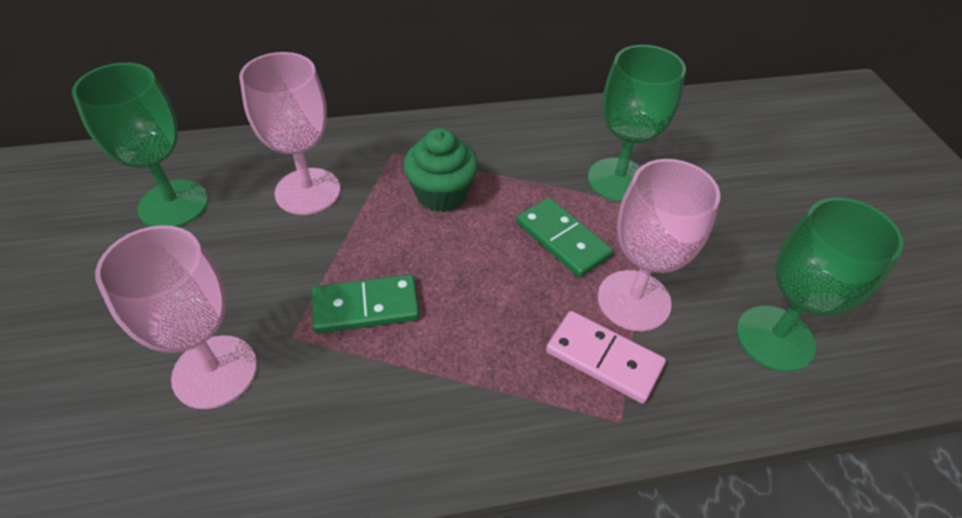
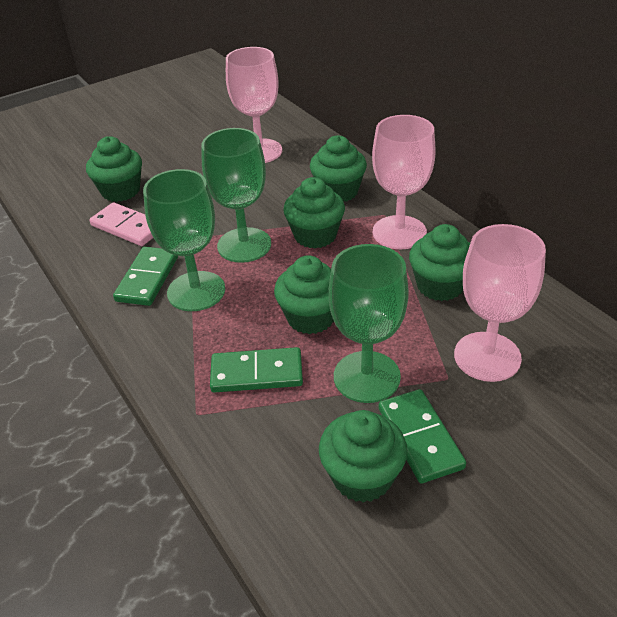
green cupcake: 1 -> 6
green domino: 2 -> 3

